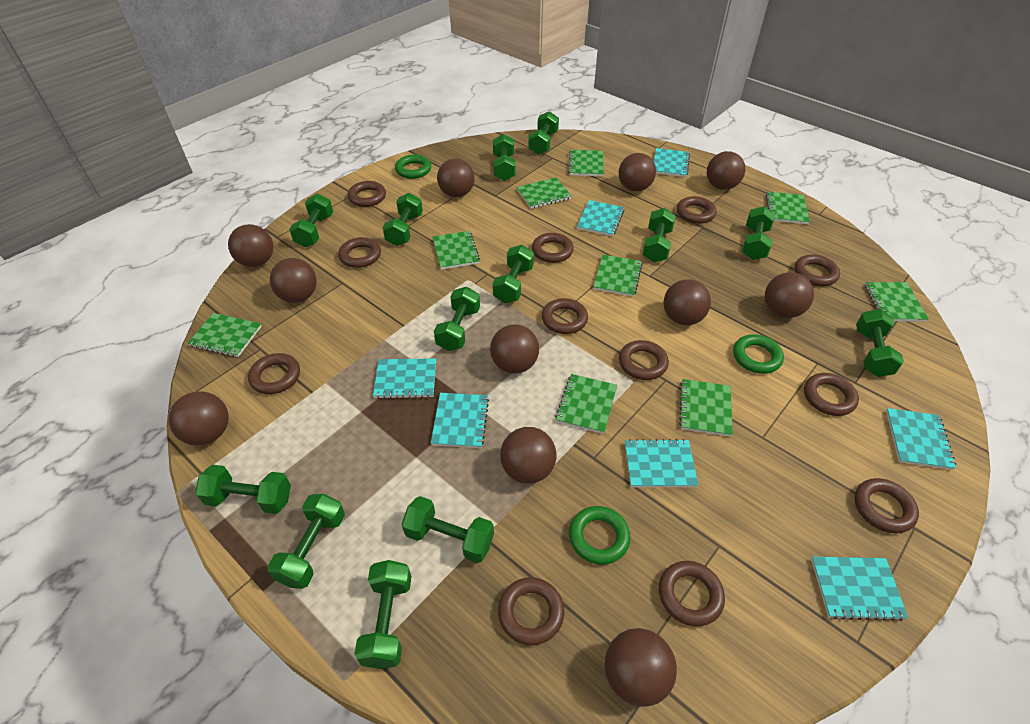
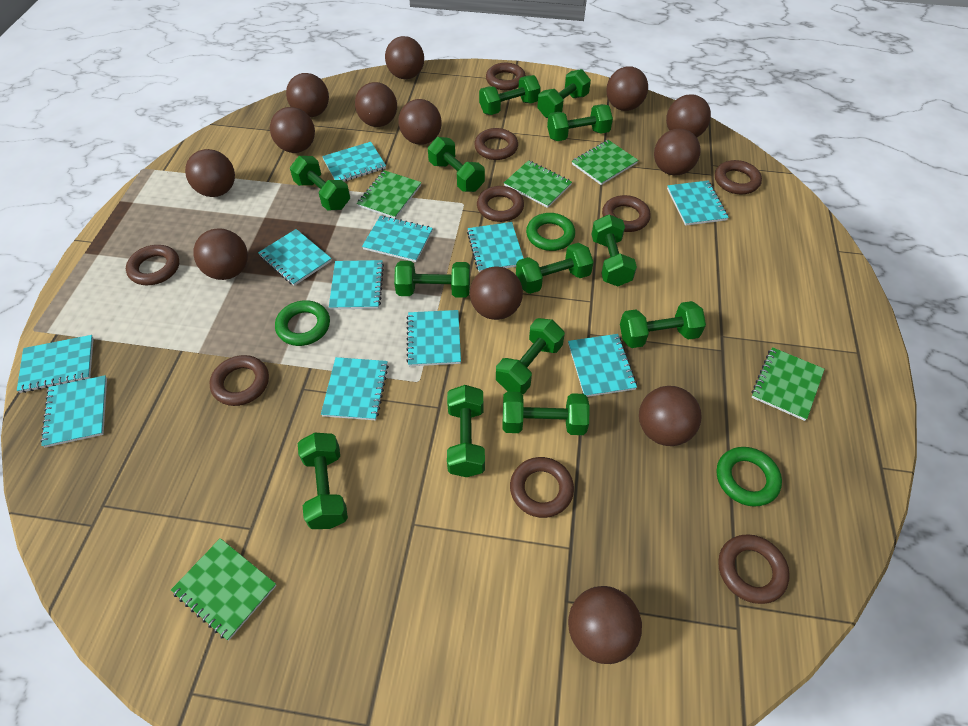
brown ball: 11 -> 13
brown ring: 12 -> 9
green notebook: 9 -> 5
turquoise notebook: 7 -> 11

